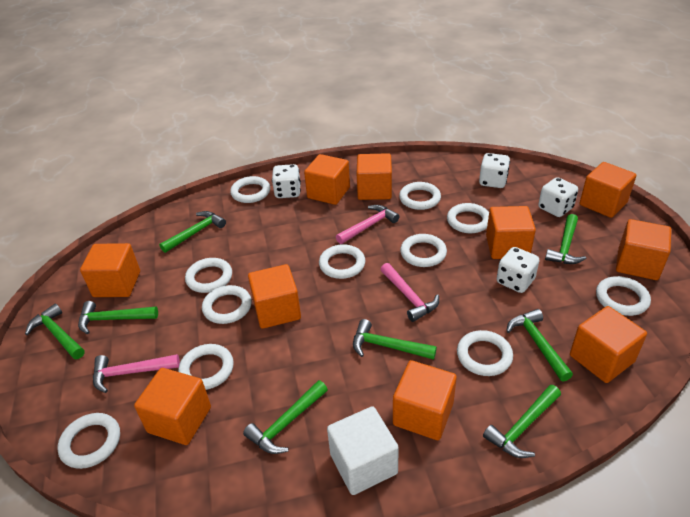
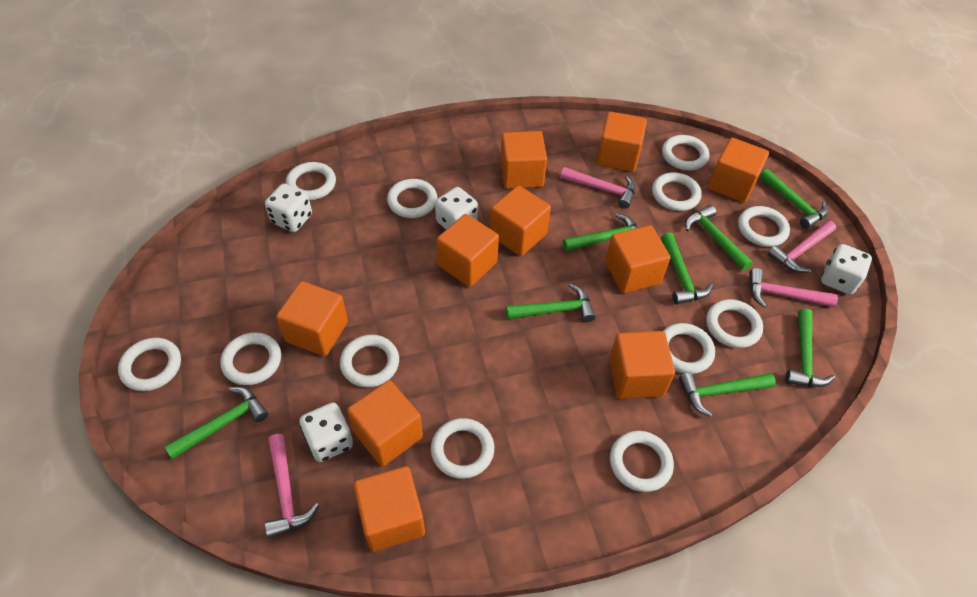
pink hammer: 3 -> 4
white cube: 1 -> 0
white ring: 11 -> 12

